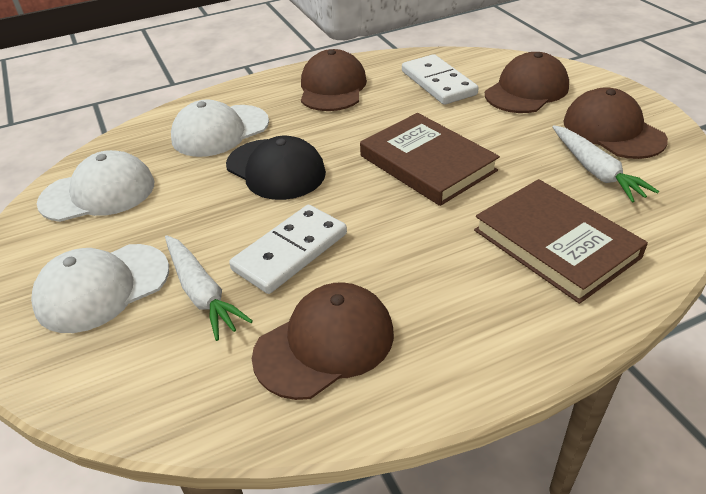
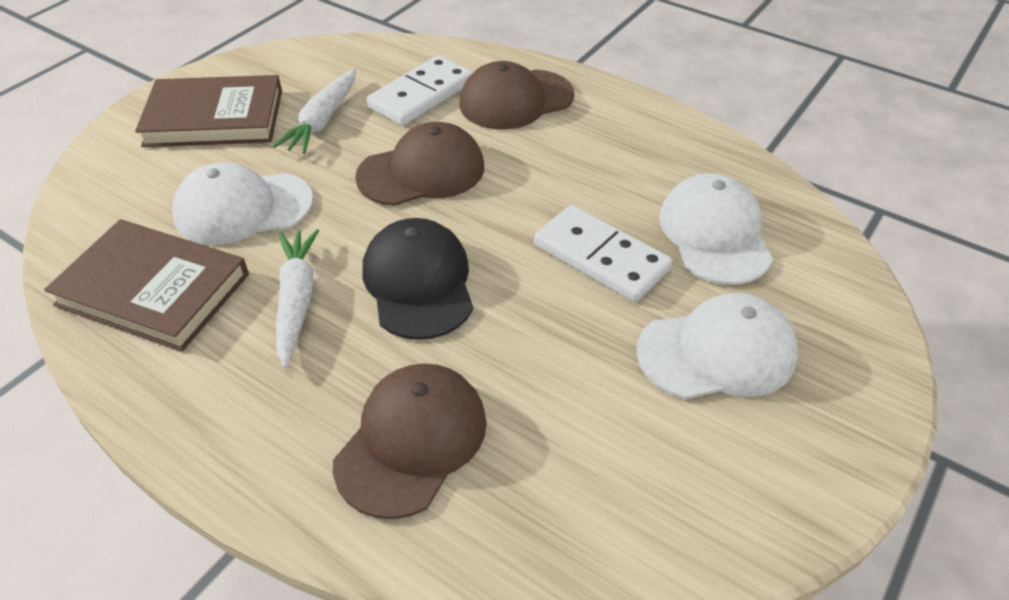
brown cap: 4 -> 3

